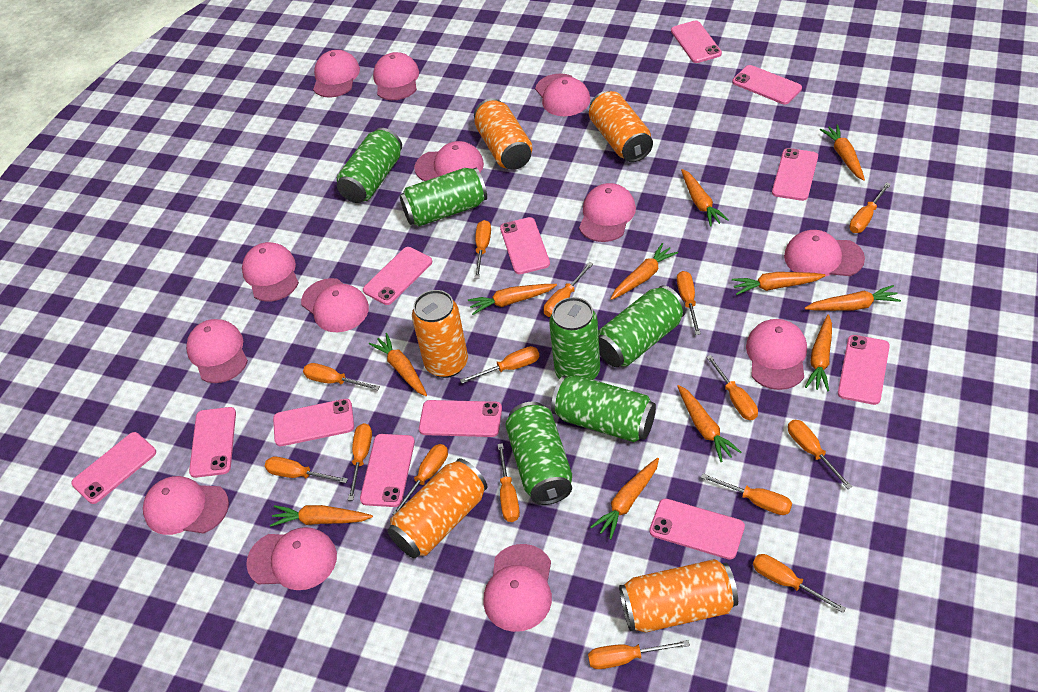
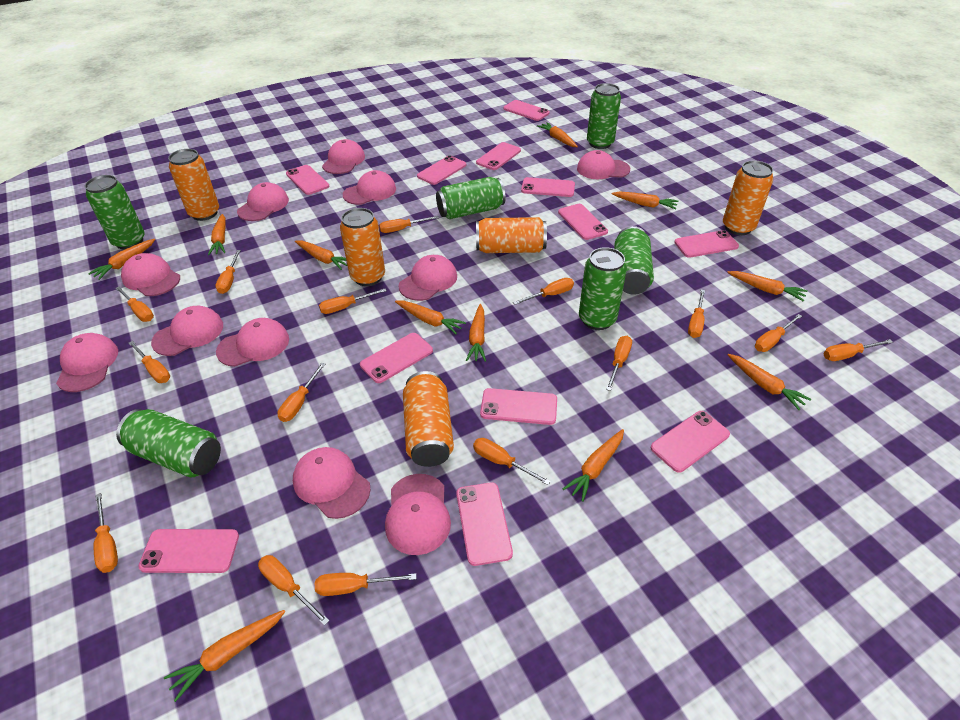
pink cap: 13 -> 11

